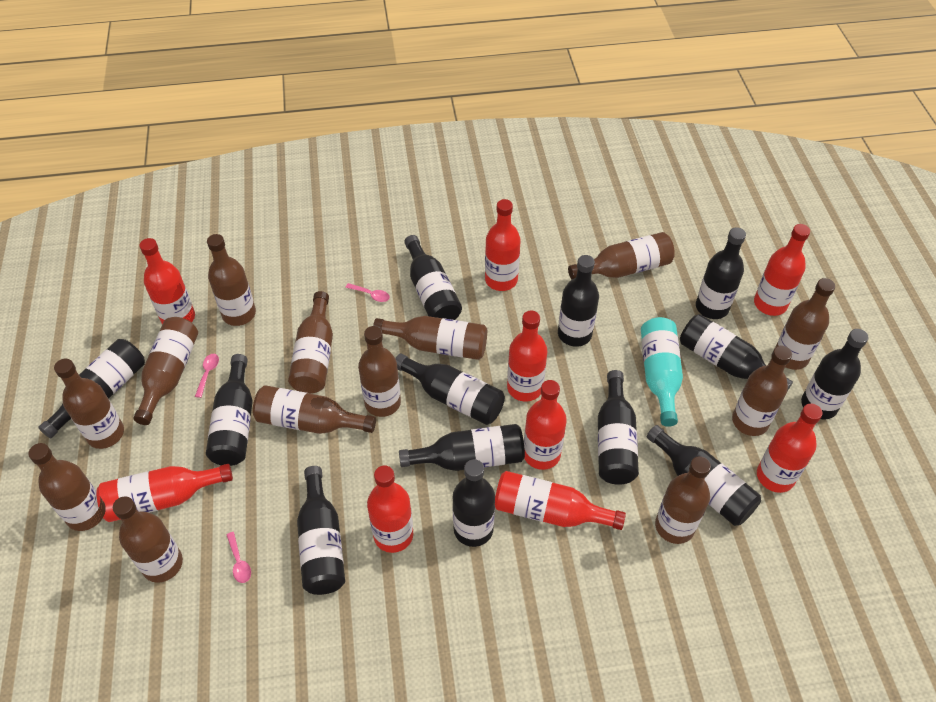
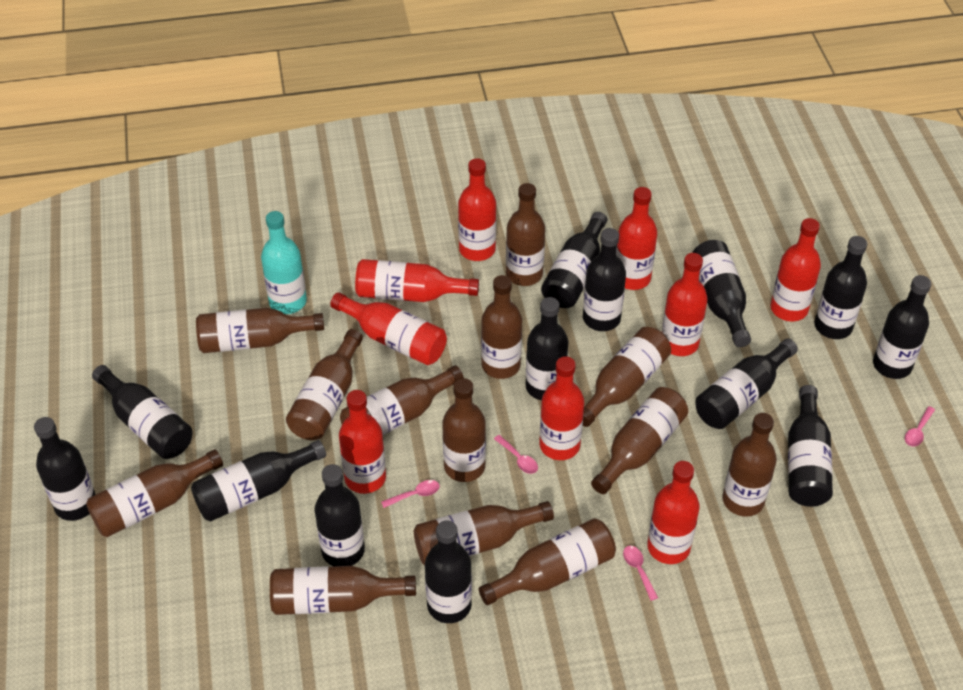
pink spoon: 3 -> 4

